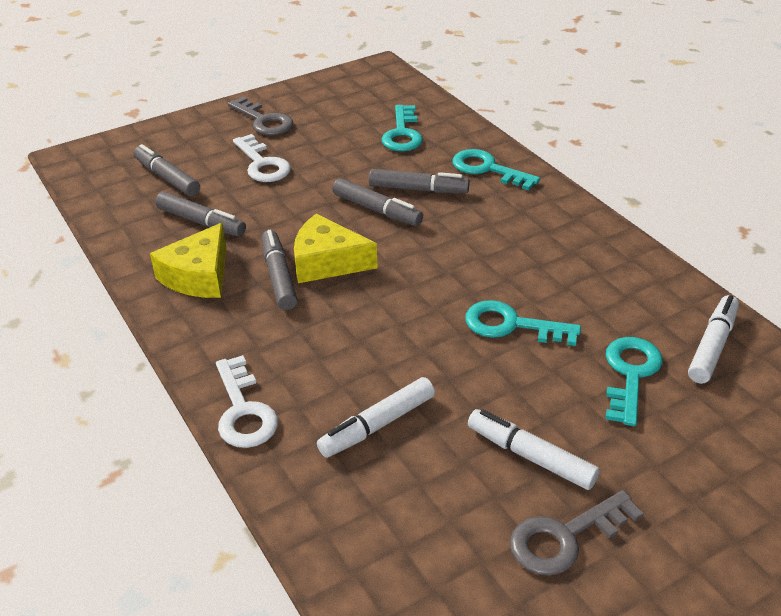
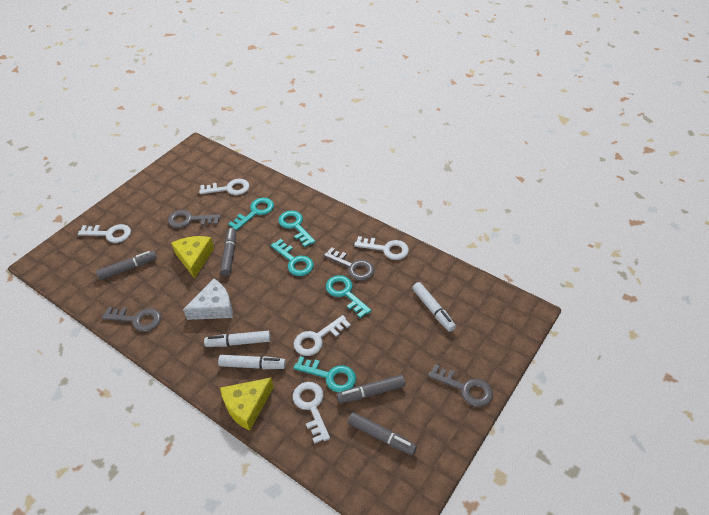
grey key: 2 -> 4
grey marker: 5 -> 4
turquoise key: 4 -> 5
white cheese: 0 -> 1
white key: 2 -> 5

